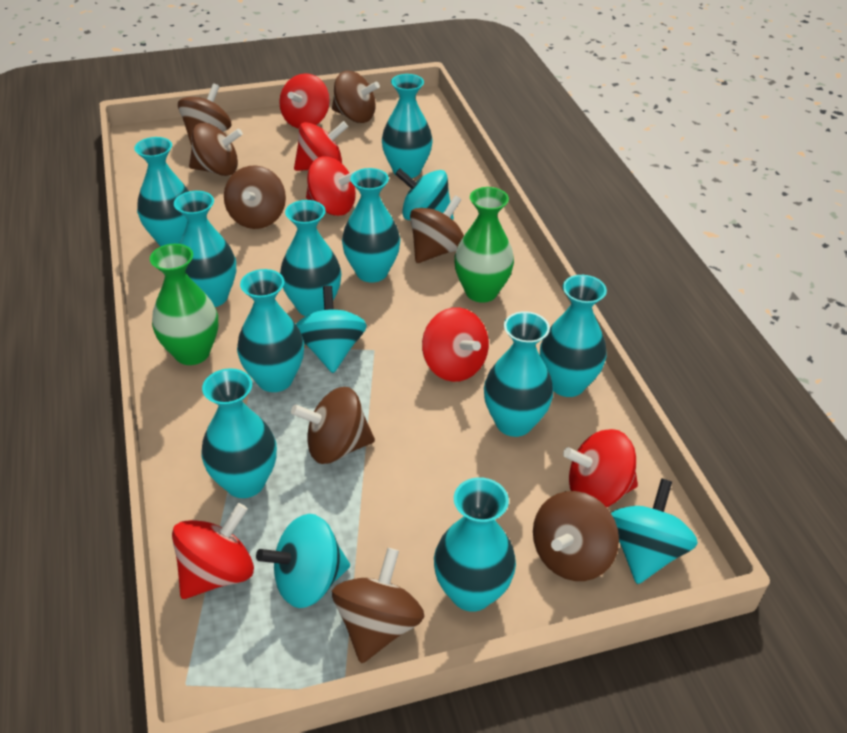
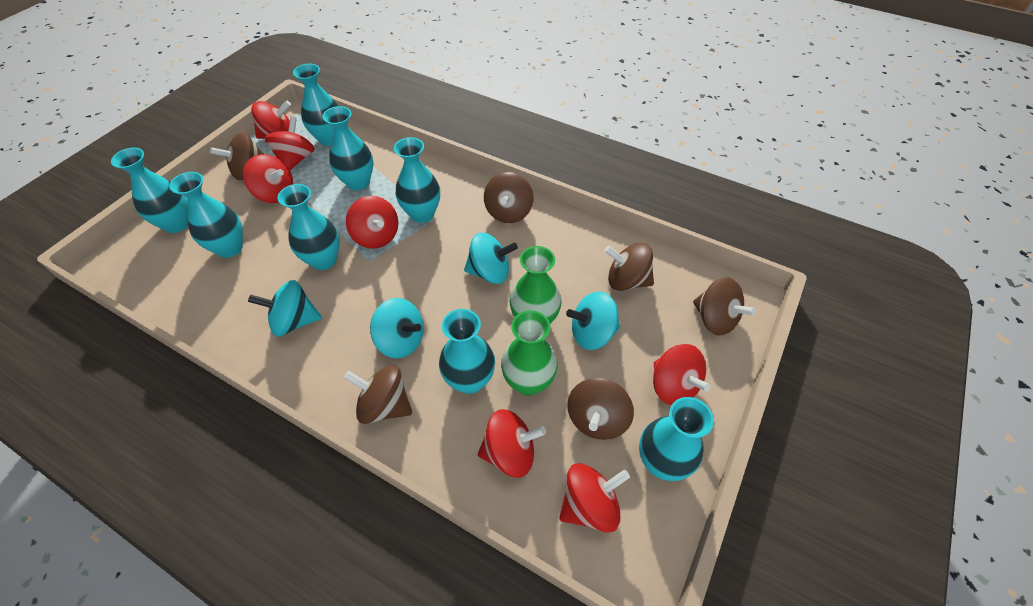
brown spinning top: 8 -> 6
red spinning top: 6 -> 7
turquoise vase: 10 -> 8

